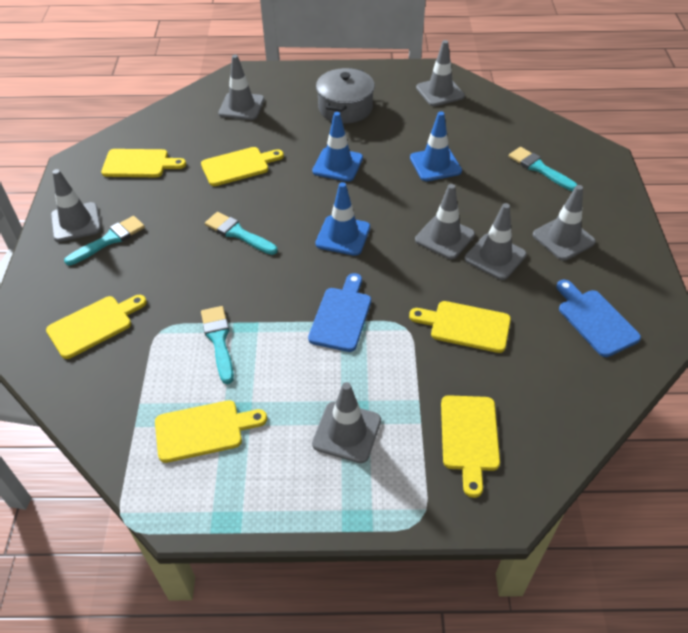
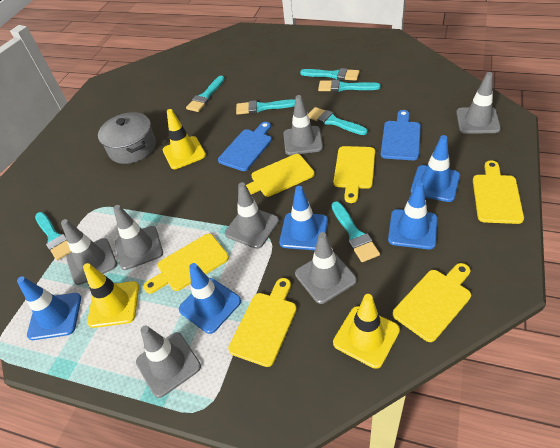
blue traffic cone: 3 -> 5
turquoise brush: 4 -> 7
yellow traffic cone: 0 -> 3

